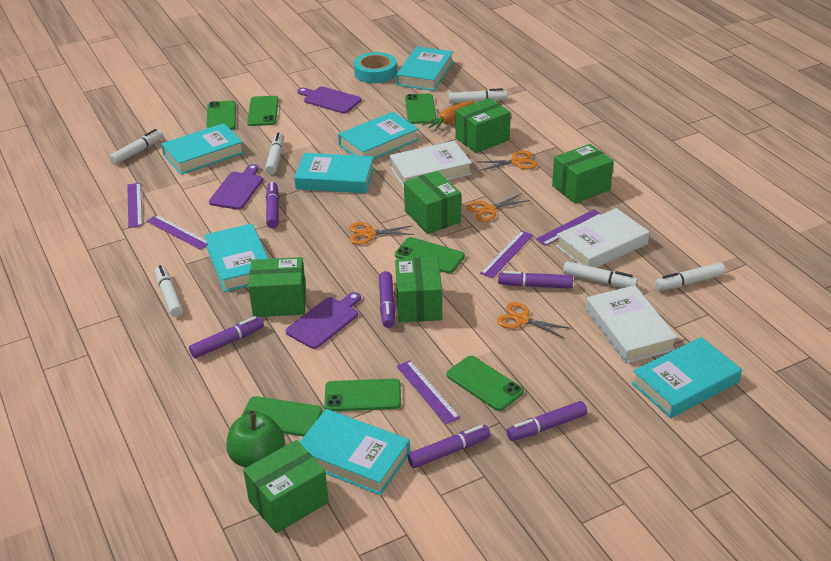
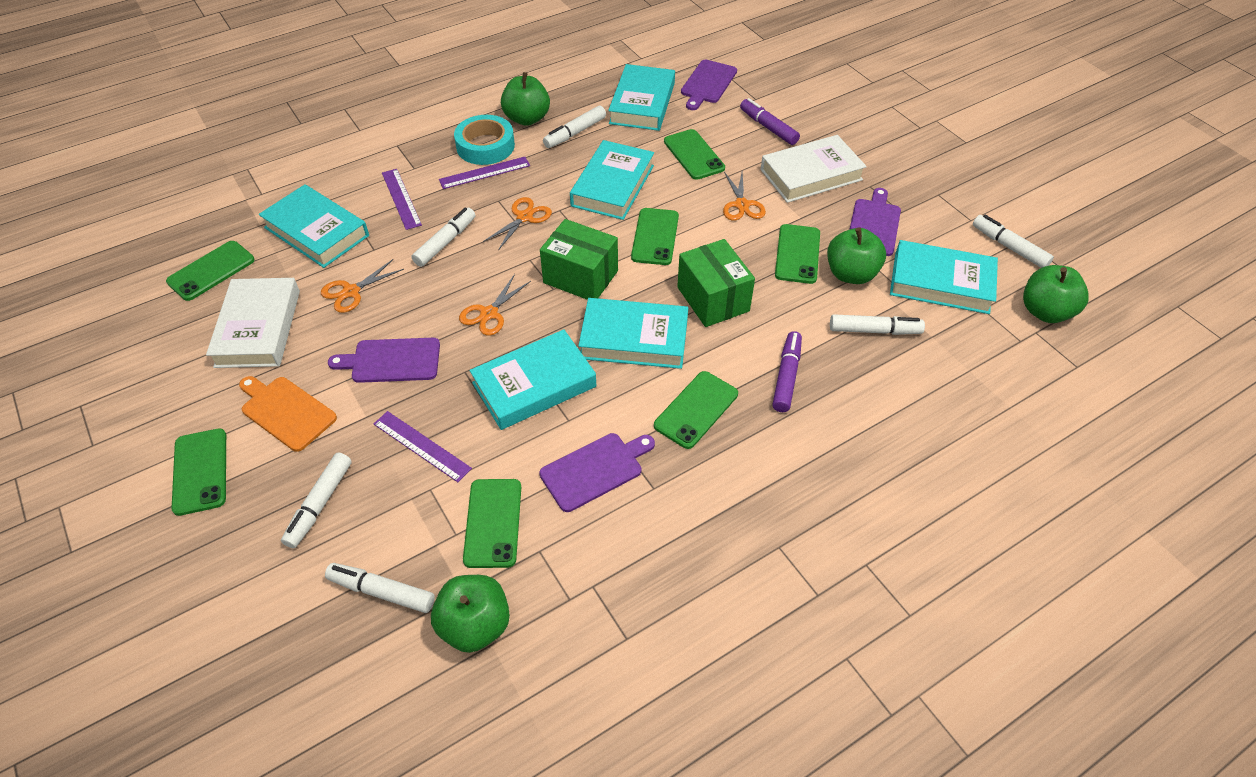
green apple: 1 -> 4
green box: 6 -> 2
orange carrot: 1 -> 0
orange cutting board: 0 -> 1
purple cutting board: 3 -> 4
purple marker: 6 -> 2
purple ruler: 5 -> 3
turquoise book: 7 -> 6
white book: 3 -> 2

